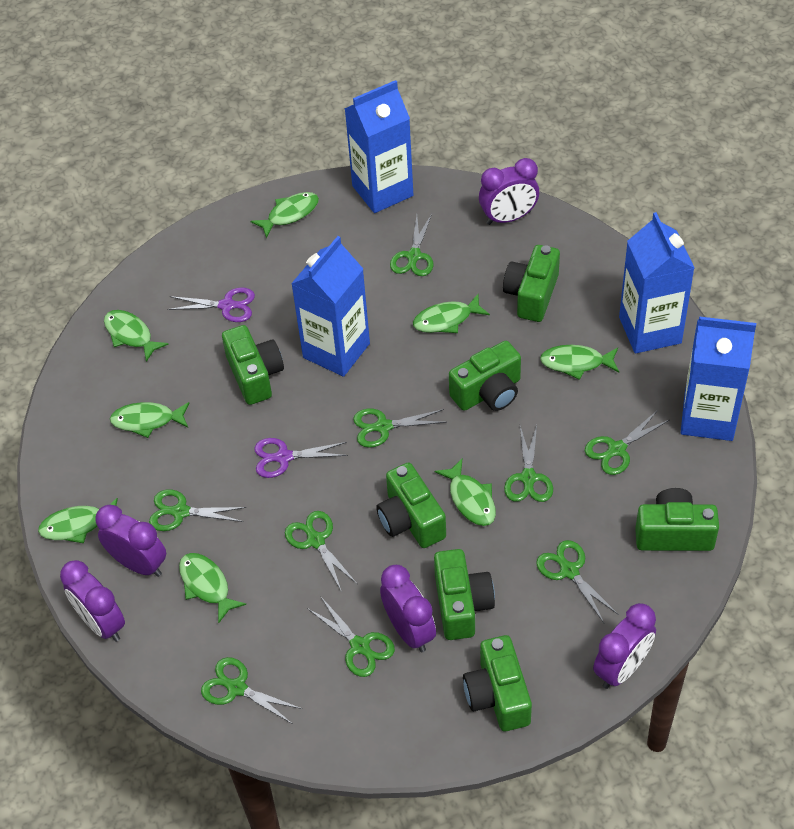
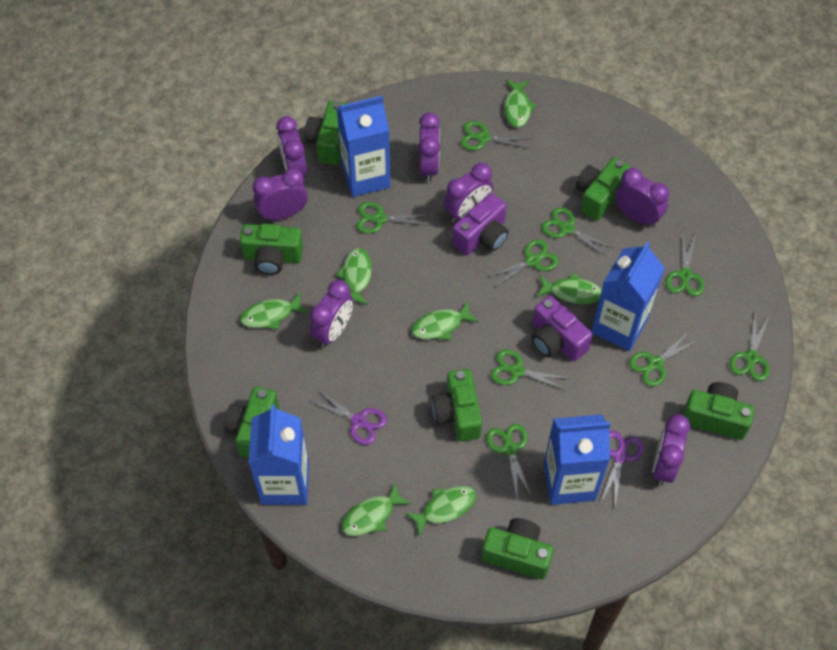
green fish: 8 -> 7
purple camera: 0 -> 2
purple clock: 5 -> 7

